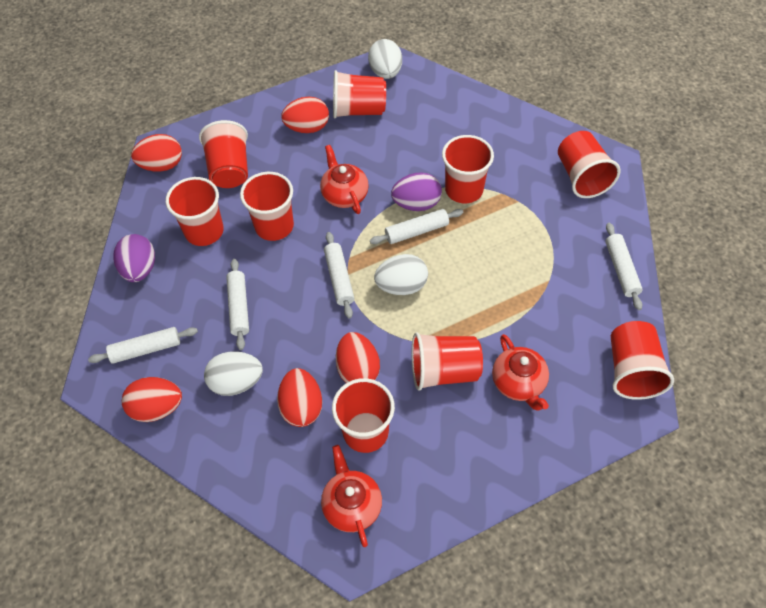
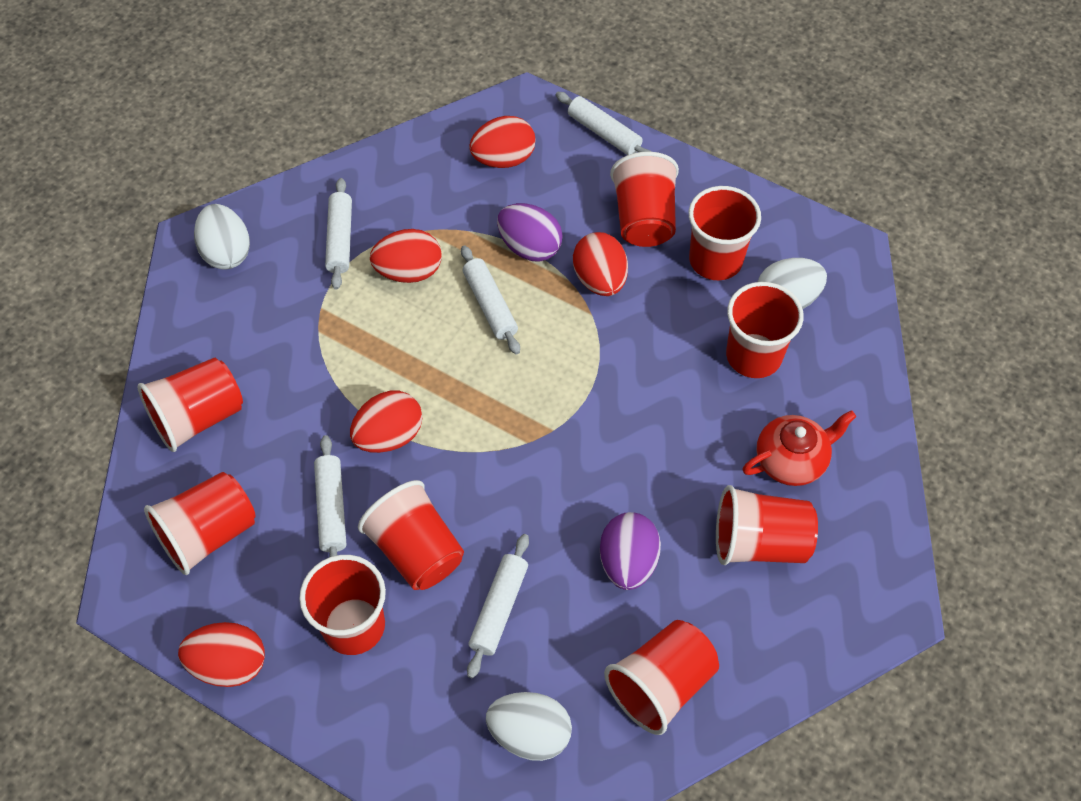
red teapot: 3 -> 1

